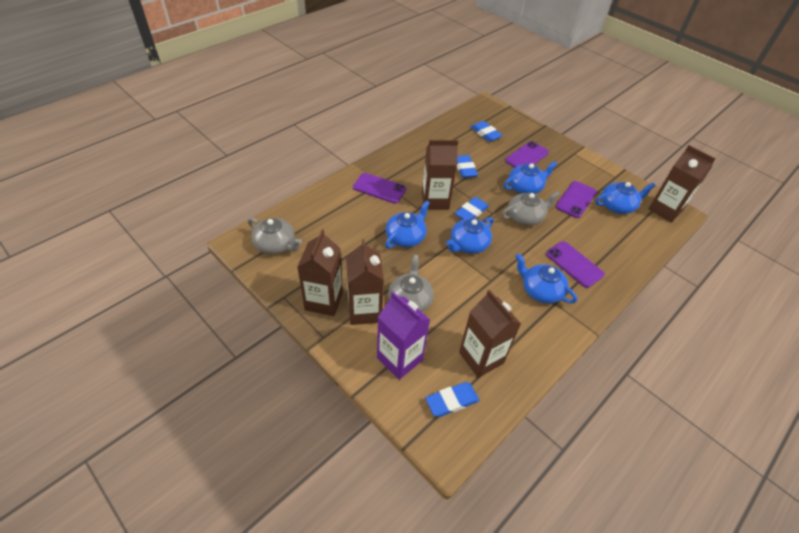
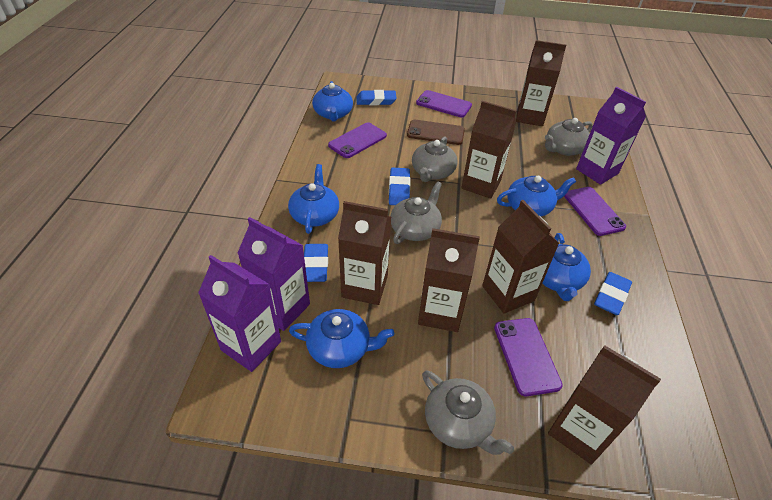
brown carton: 5 -> 6
brown phone: 0 -> 1
grey teapot: 3 -> 4
purple carton: 1 -> 3

